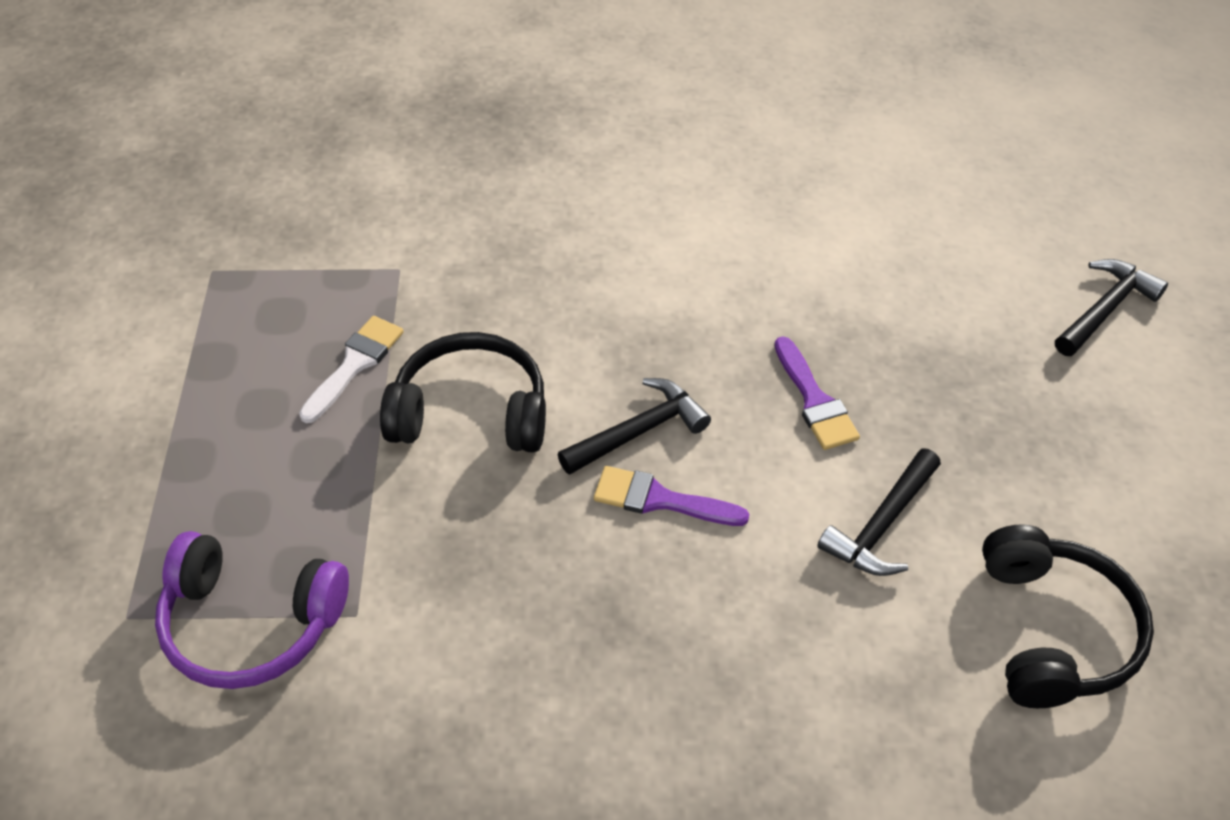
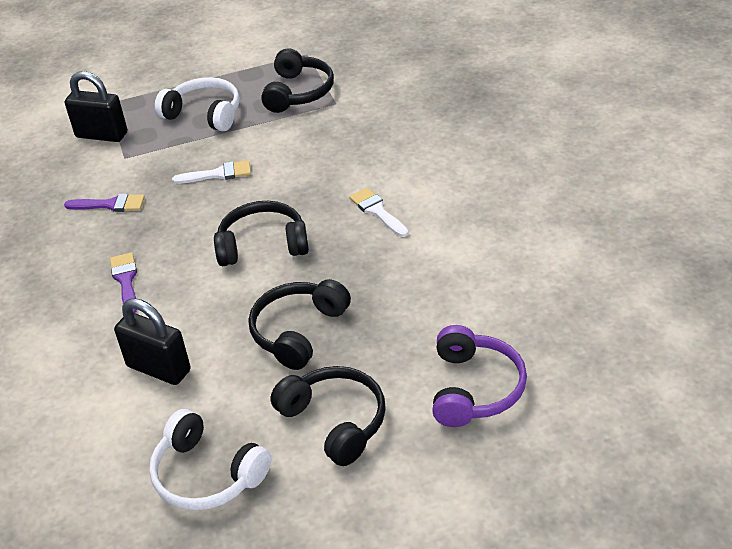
black hammer: 3 -> 0
black headphones: 2 -> 4
black padlock: 0 -> 2
white brush: 1 -> 2
white headphones: 0 -> 2

